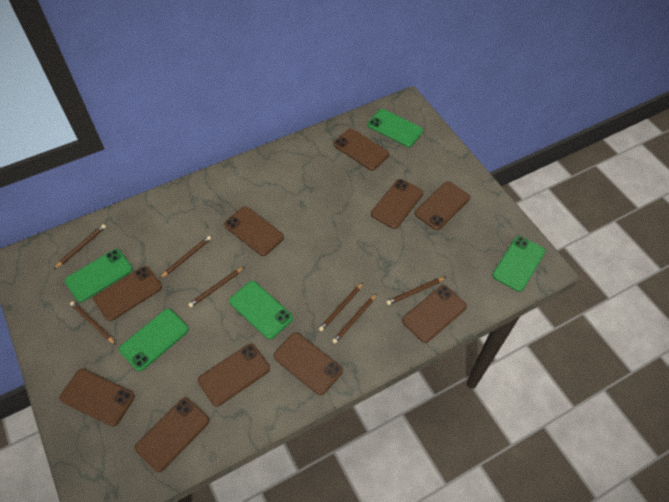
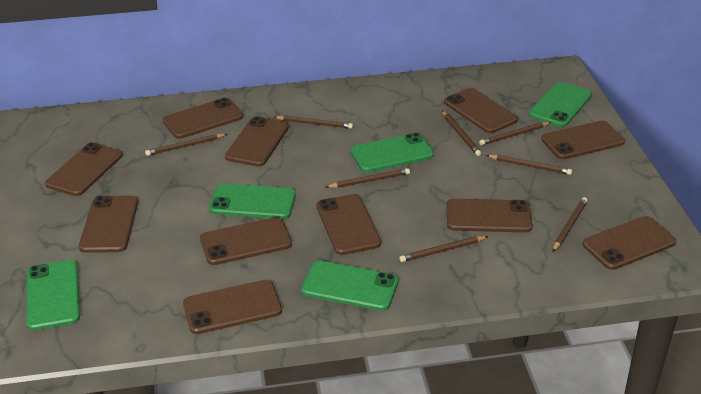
brown pencil: 7 -> 8
brown phone: 10 -> 11

